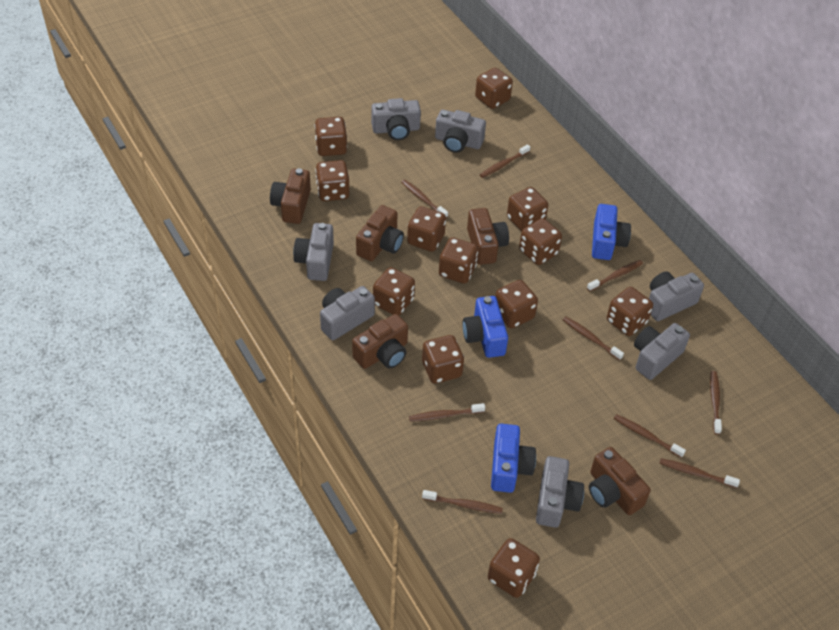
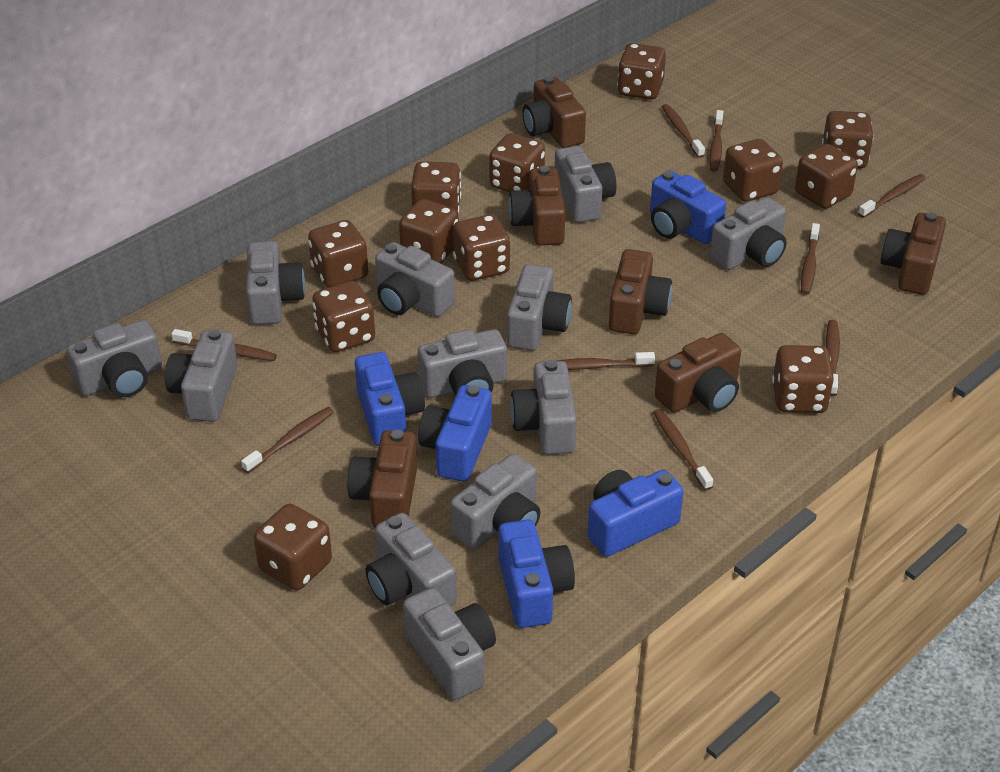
blue camera: 3 -> 5
brown camera: 5 -> 6
grey camera: 7 -> 12

